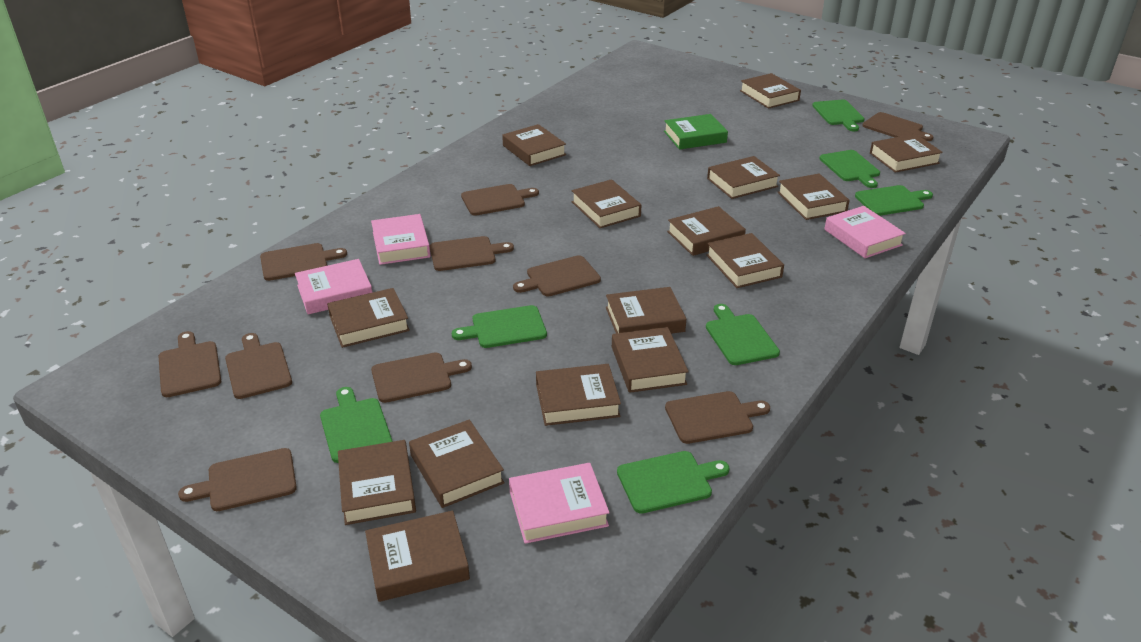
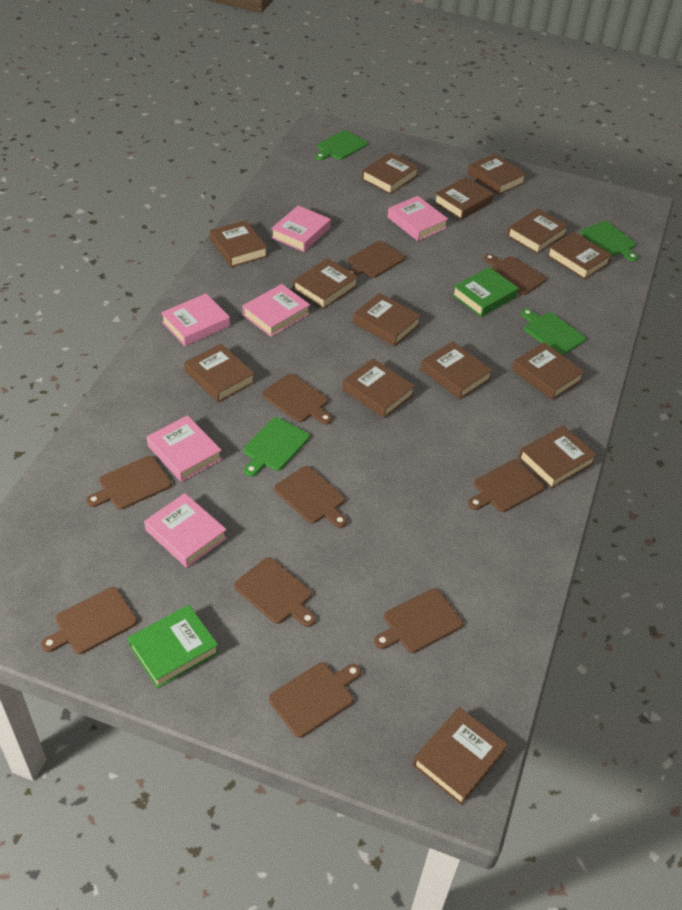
brown book: 15 -> 14
green book: 1 -> 2
green cutting board: 7 -> 4
pink book: 4 -> 6

